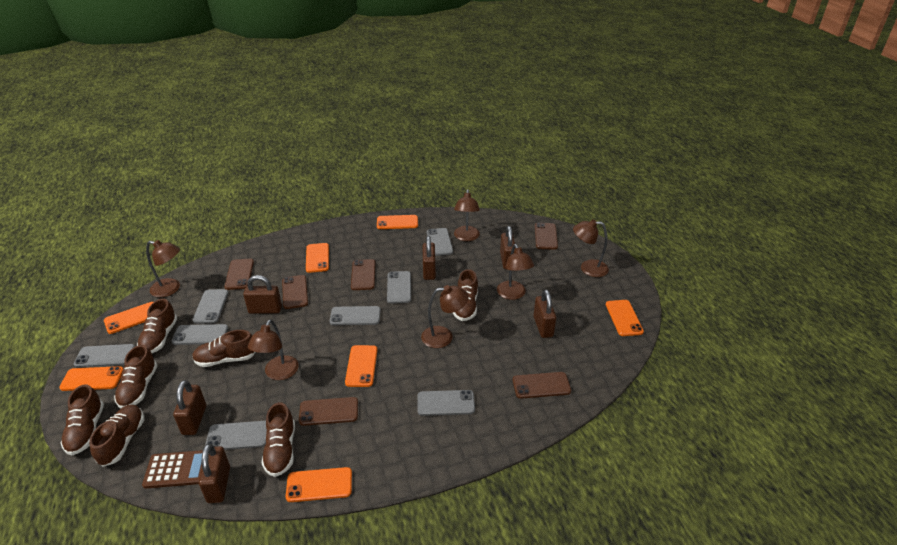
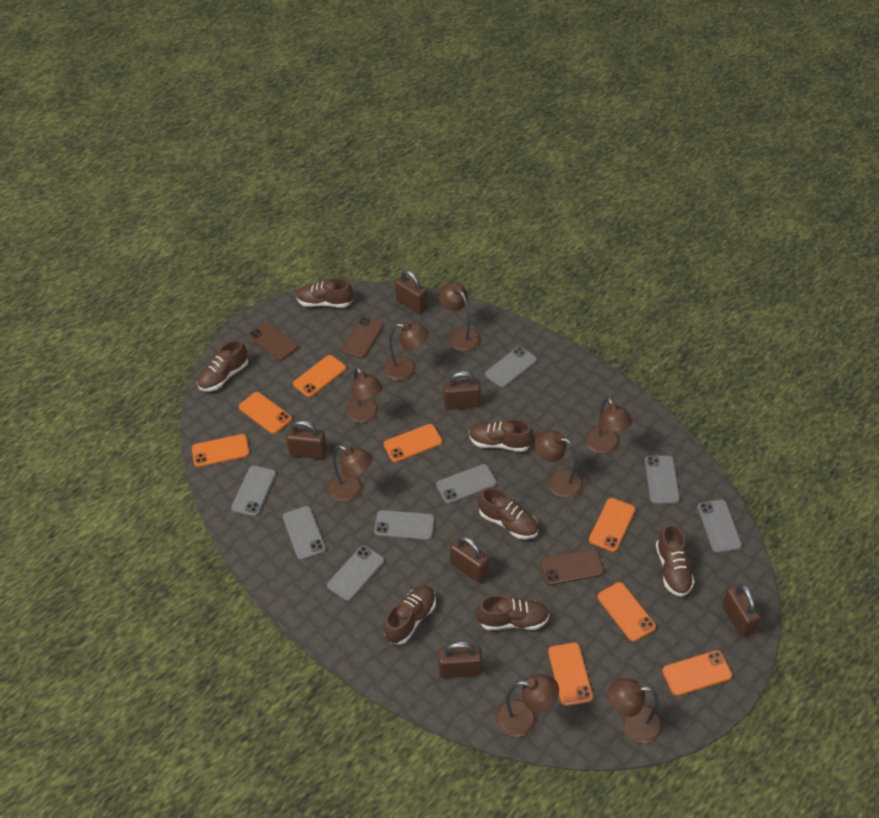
brown calculator: 1 -> 0
brown lamp: 6 -> 8
brown phone: 6 -> 3
orange phone: 7 -> 8

